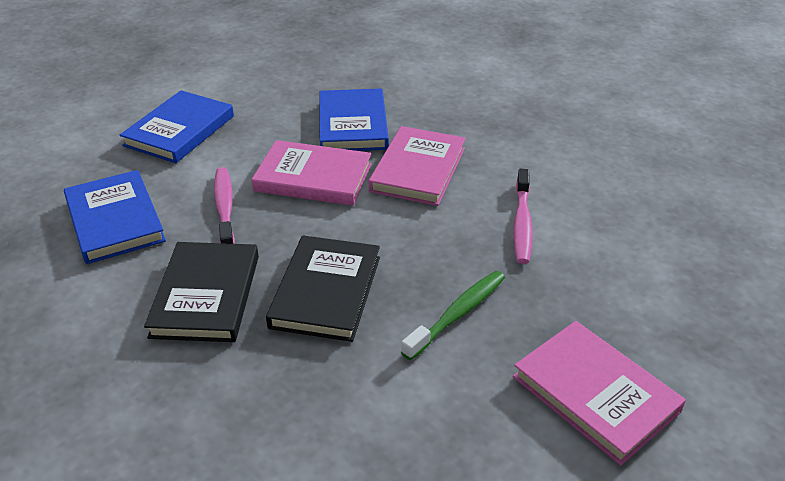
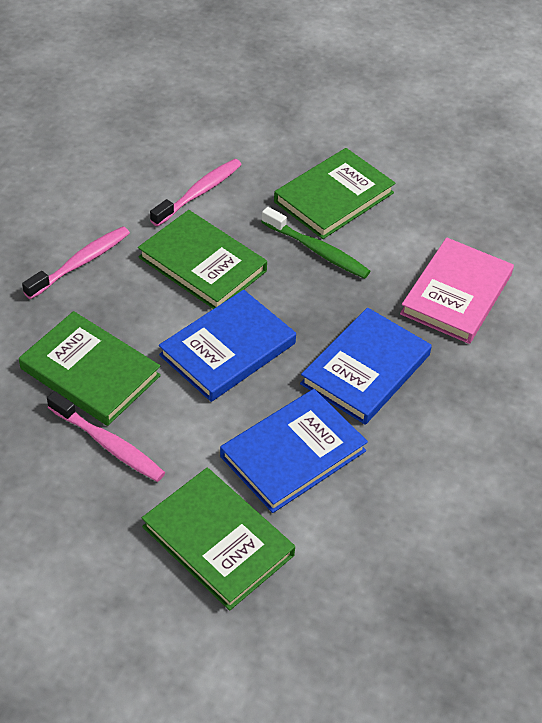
black book: 2 -> 0
green book: 0 -> 4
pink book: 3 -> 1
pink toothbrush: 2 -> 3

